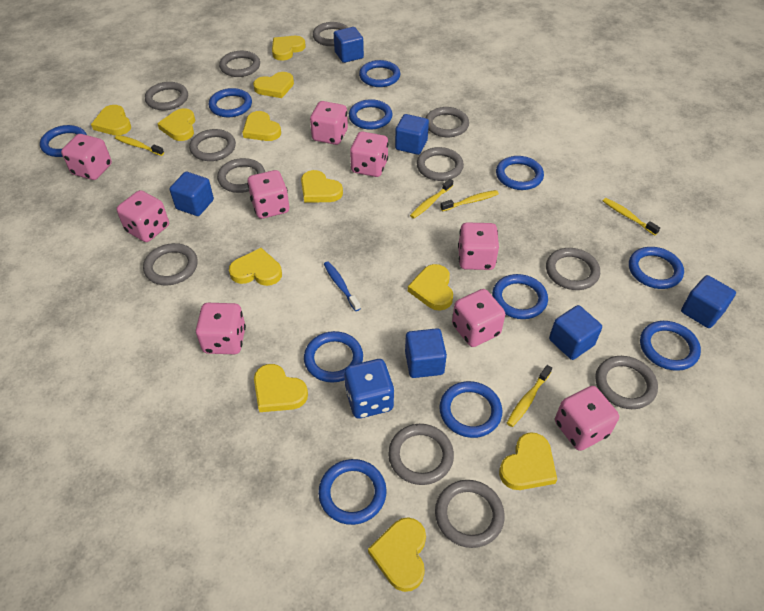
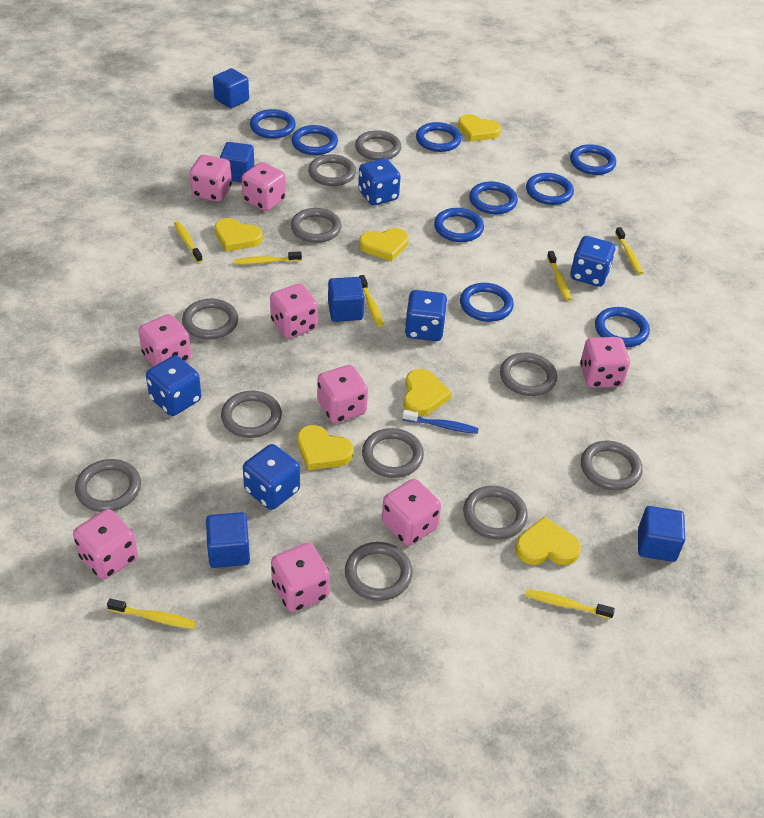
blue cube: 6 -> 5
blue dice: 1 -> 5
blue ring: 11 -> 9
grey ring: 12 -> 11
yellow heart: 11 -> 6
yellow toothbrush: 5 -> 7

